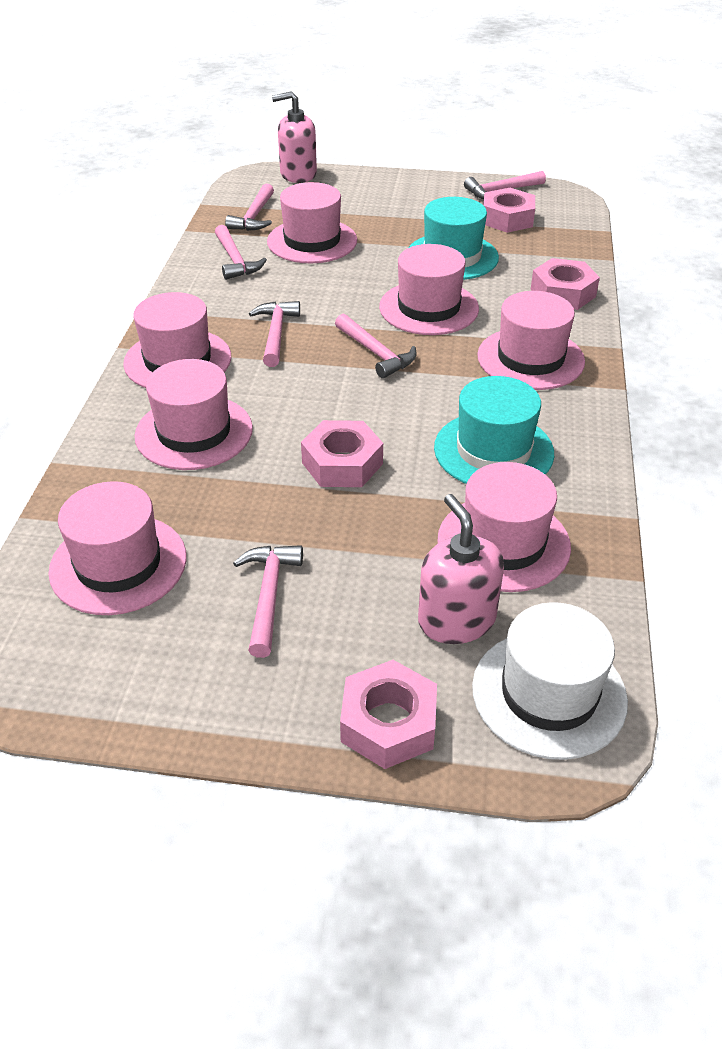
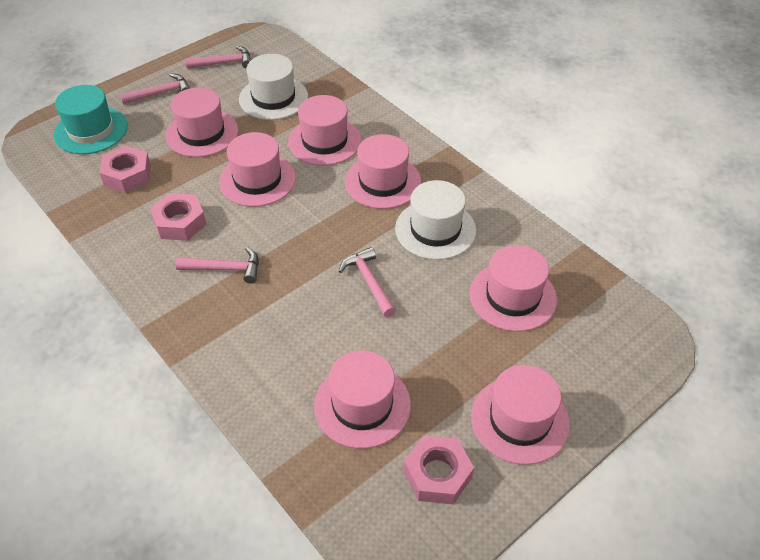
pink hammer: 6 -> 4
pink nut: 4 -> 3
pink soap dispenser: 2 -> 0
turquoise hat: 2 -> 1
white hat: 1 -> 2

